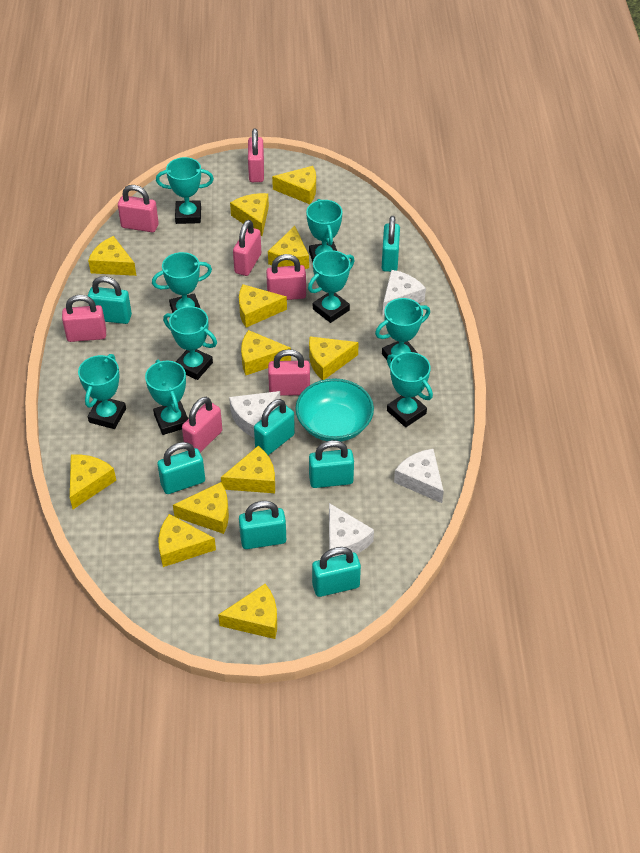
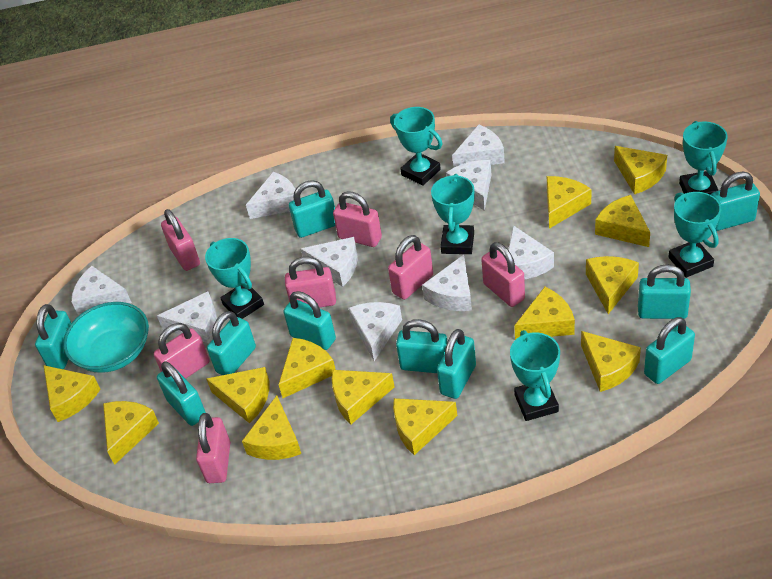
turquoise padlock: 7 -> 10
turquoise trophy: 9 -> 6
white cheese: 4 -> 9
yellow cheese: 12 -> 13

